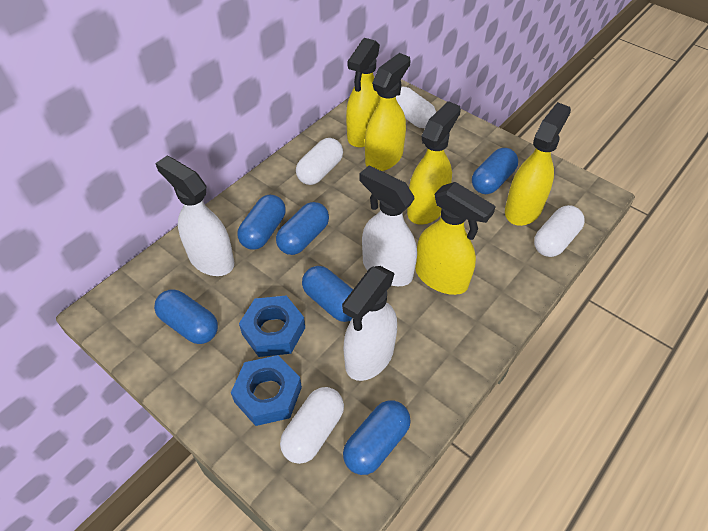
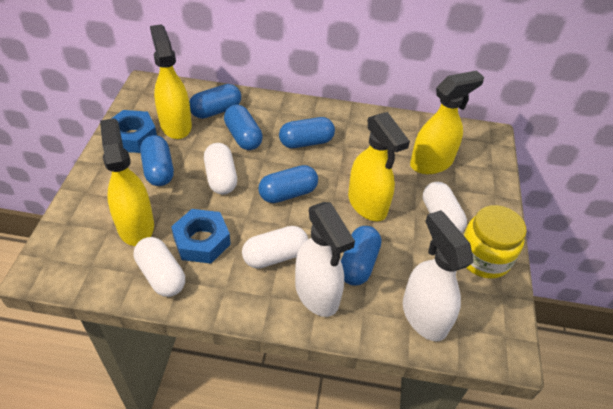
white spray bottle: 3 -> 2
yellow jar: 0 -> 1
yellow spray bottle: 5 -> 4

